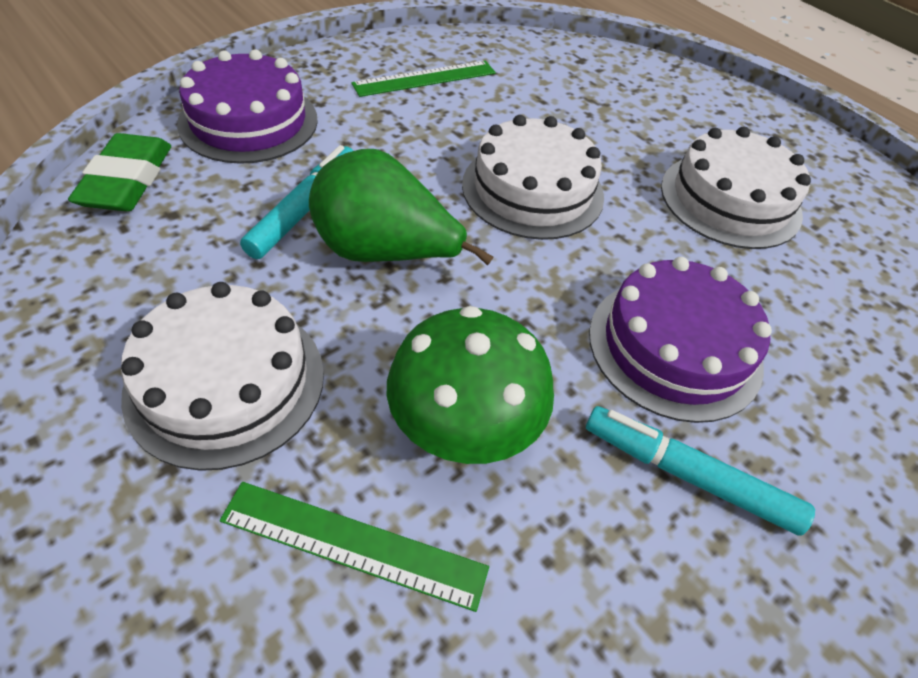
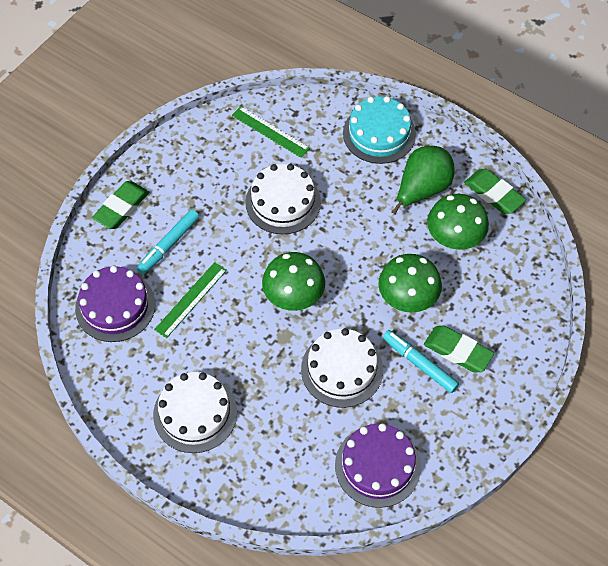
green eraser: 1 -> 3
green mushroom: 1 -> 3
turquoise cake: 0 -> 1

